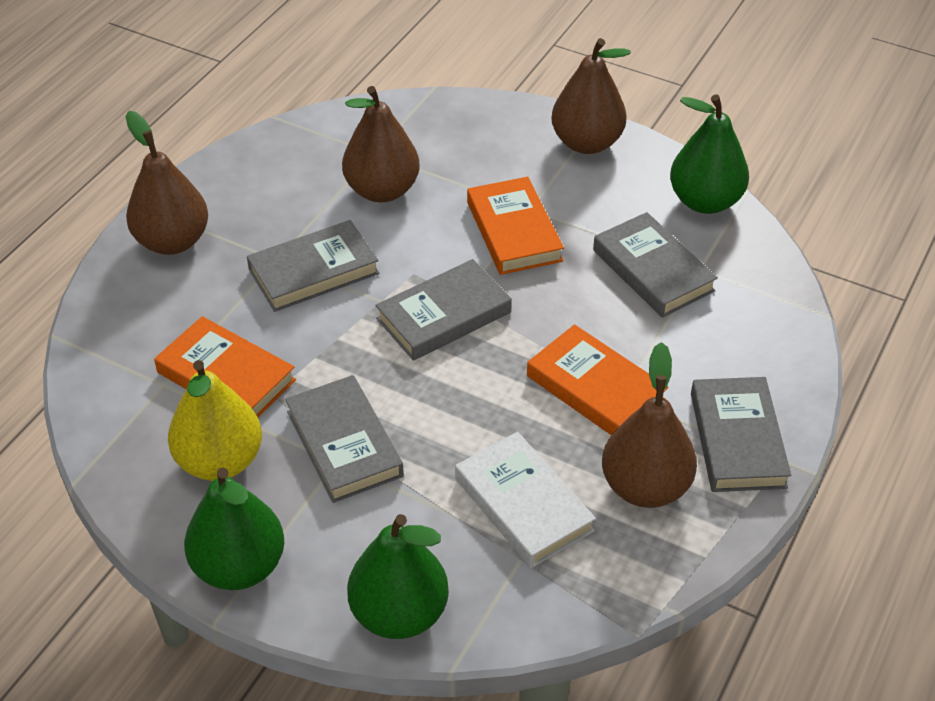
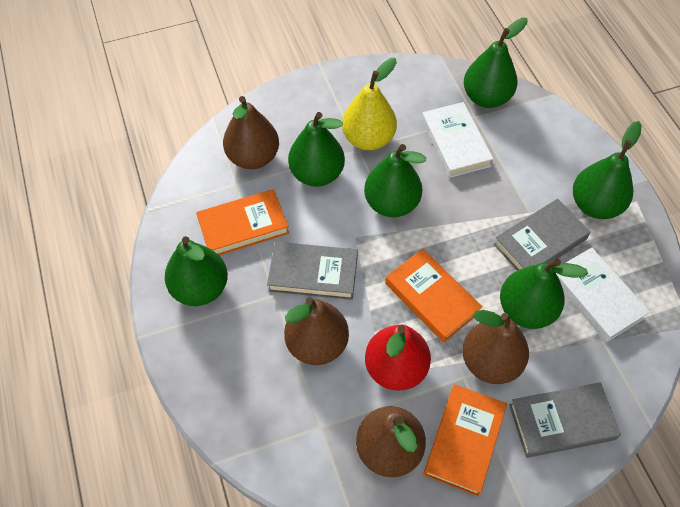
green pear: 3 -> 6
grey book: 5 -> 3
red pear: 0 -> 1
white book: 1 -> 2

